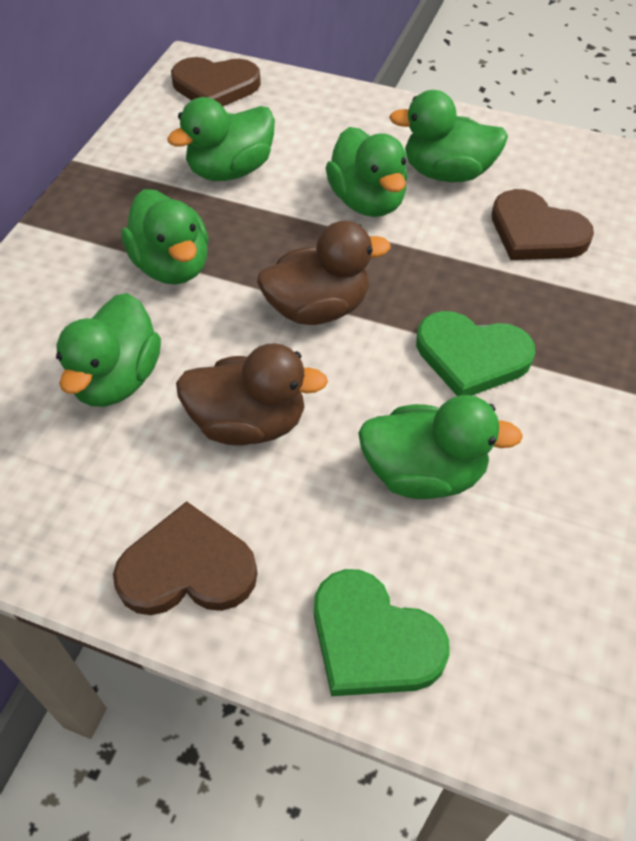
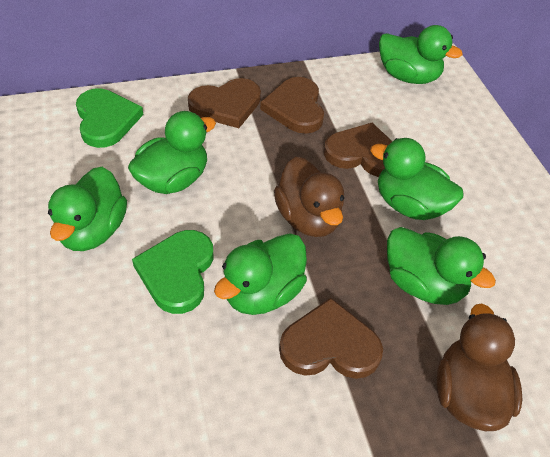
brown heart: 3 -> 4

